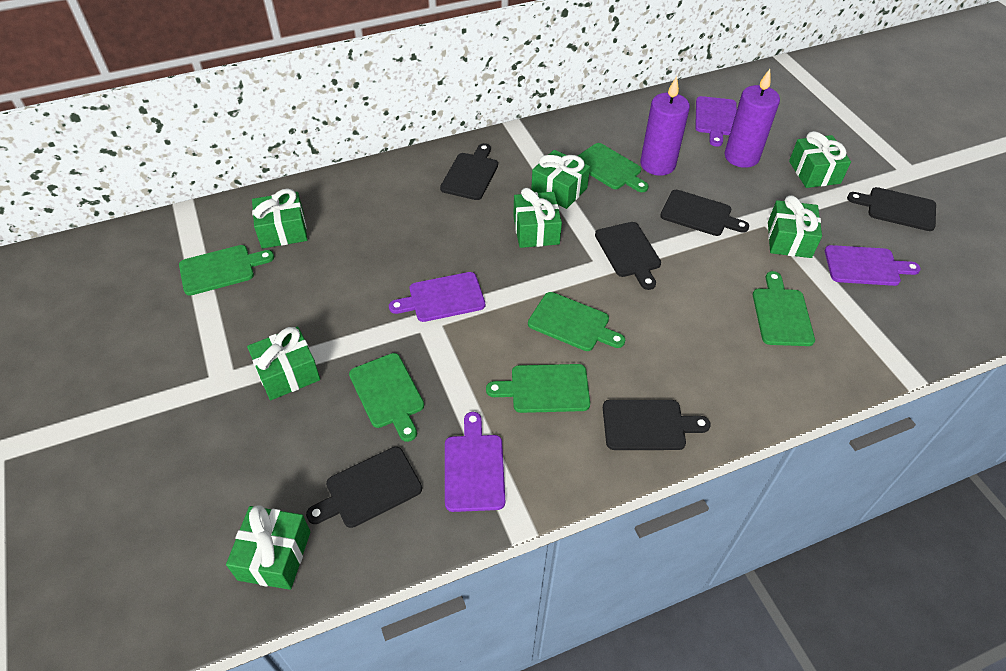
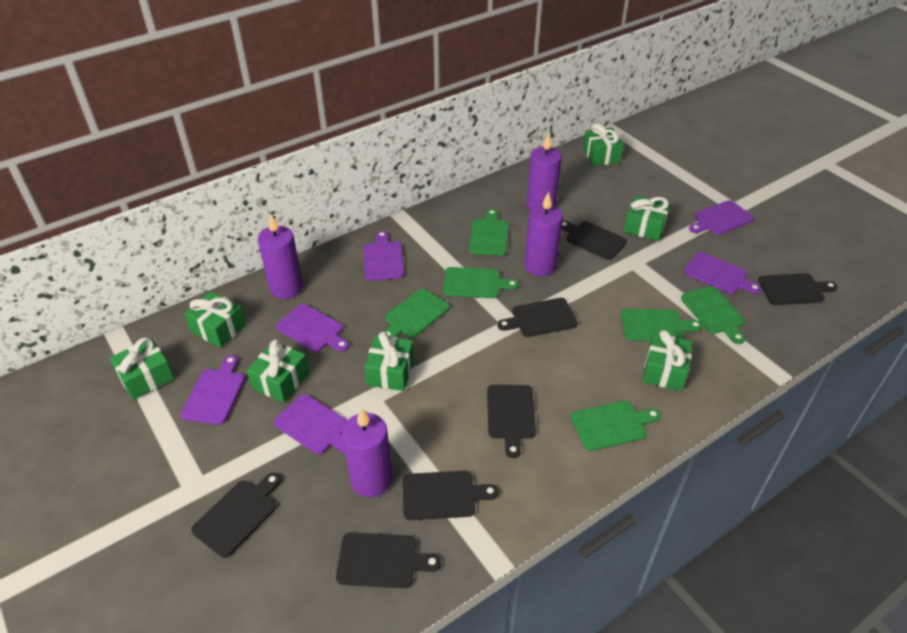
black cutting board: 6 -> 7
purple candle: 2 -> 4
purple cutting board: 4 -> 6

